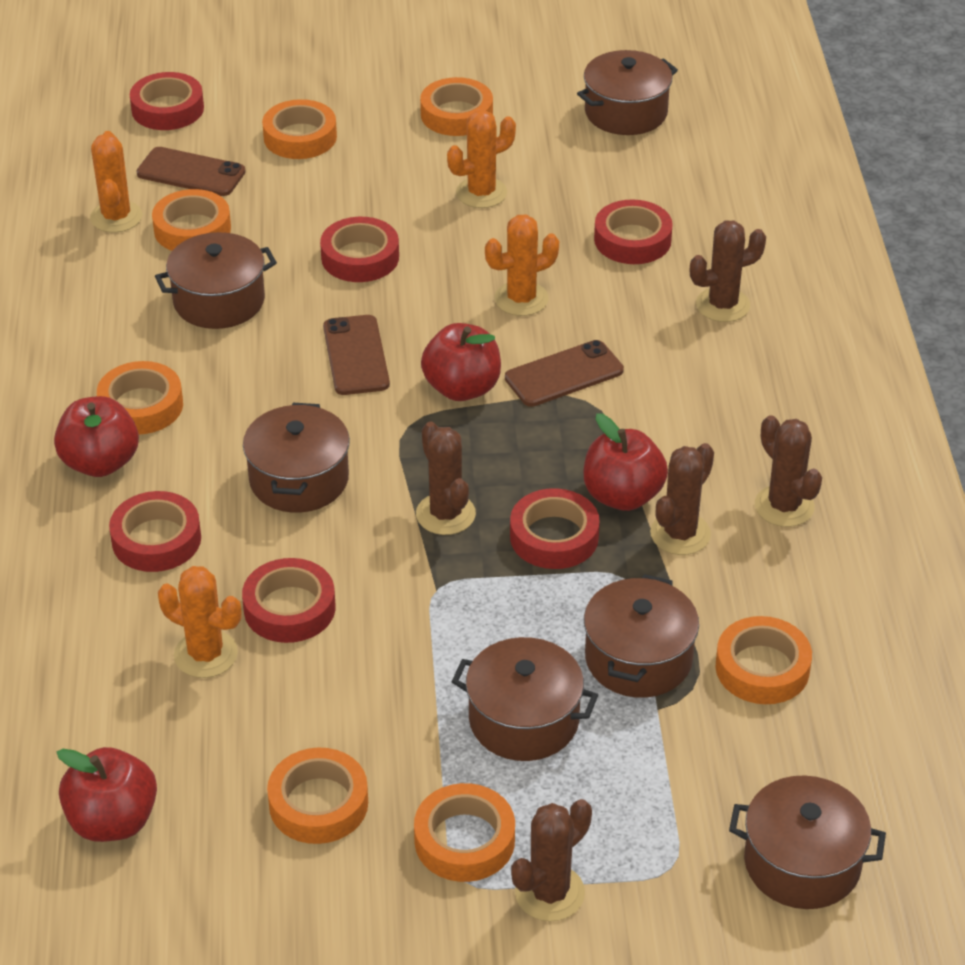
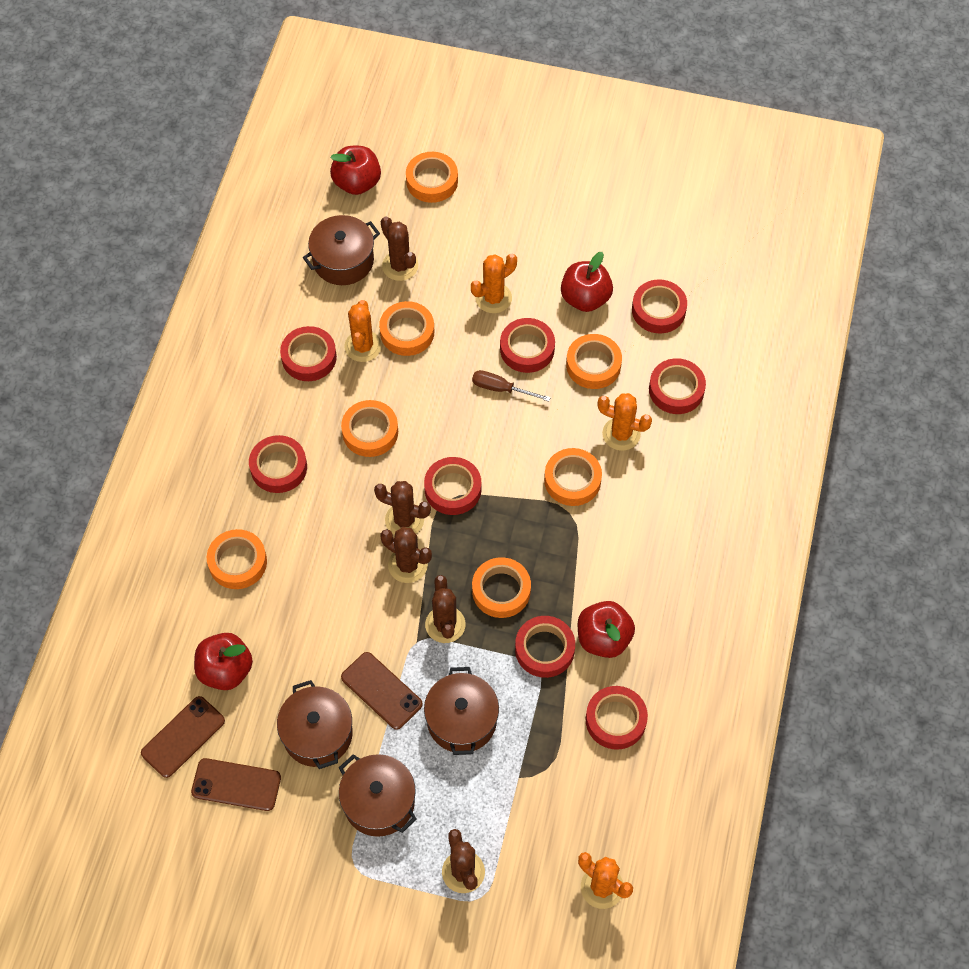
brown pot: 6 -> 4
brown screwdriver: 0 -> 1
red tape: 6 -> 8

